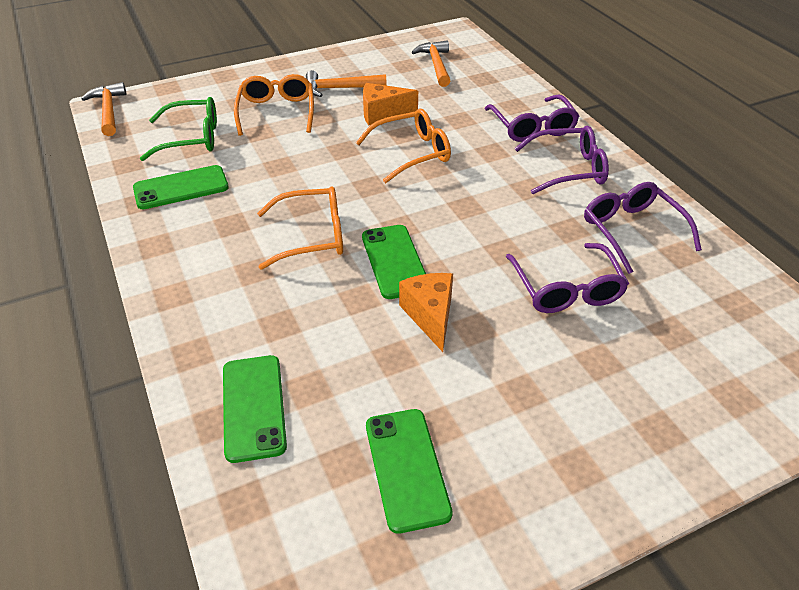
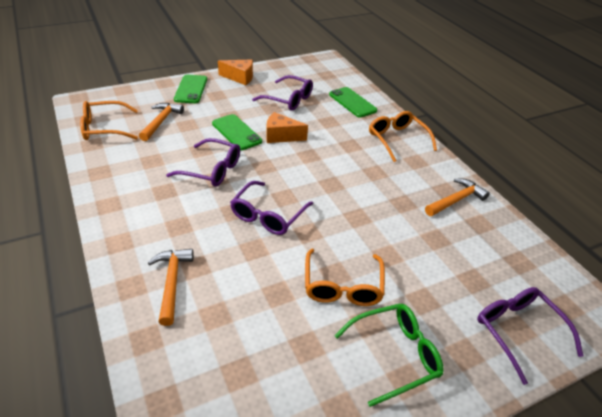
green phone: 4 -> 3

